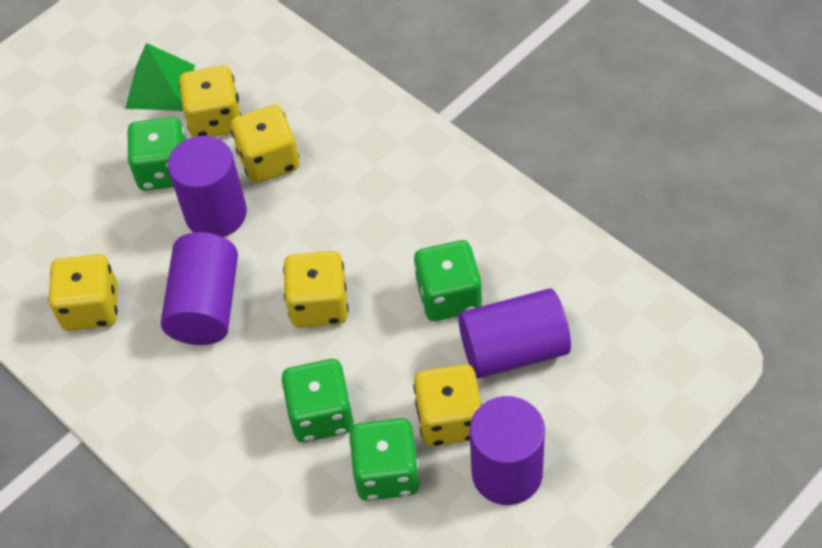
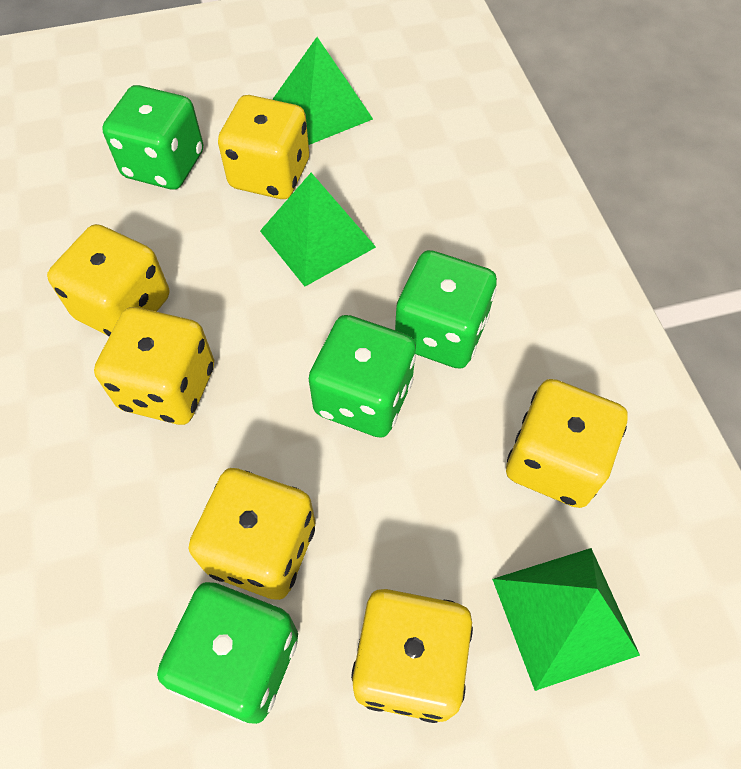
green pyramid: 1 -> 3
purple cylinder: 4 -> 0
yellow dice: 5 -> 6

